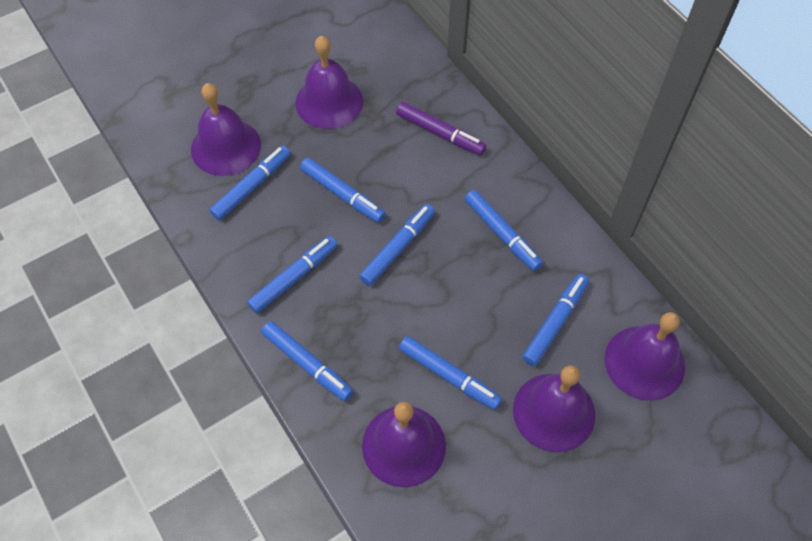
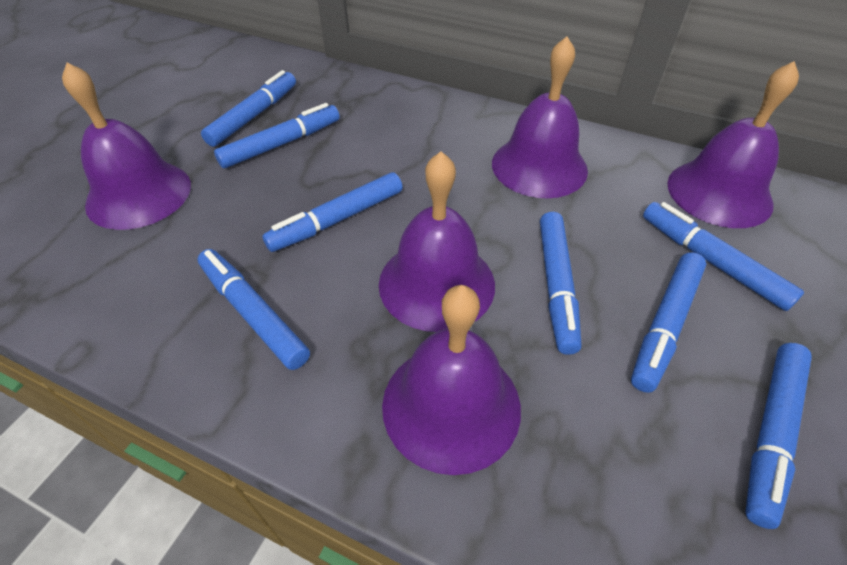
purple marker: 1 -> 0

